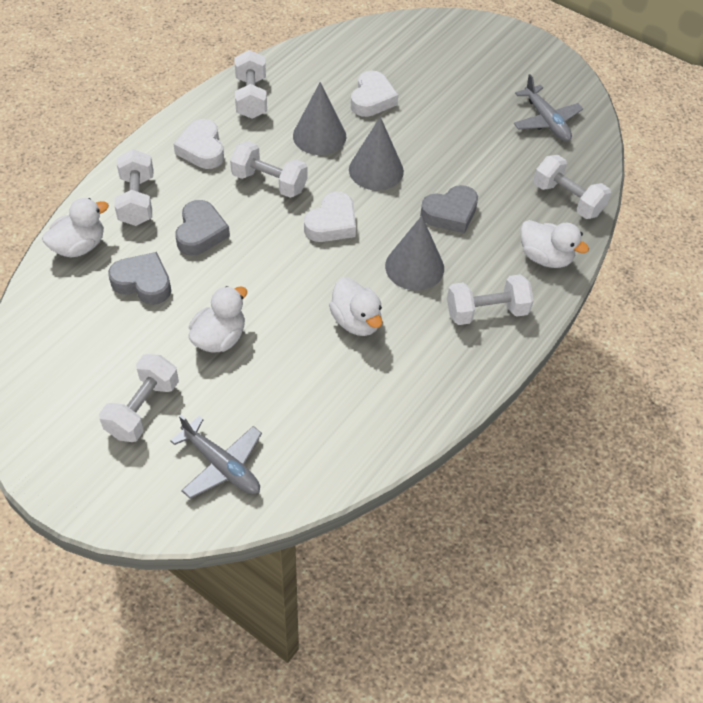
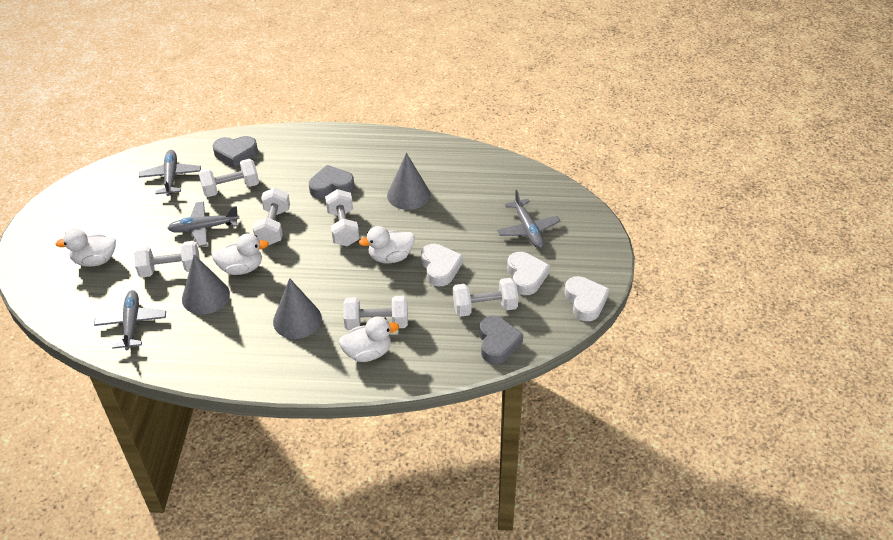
grey plane: 2 -> 4

